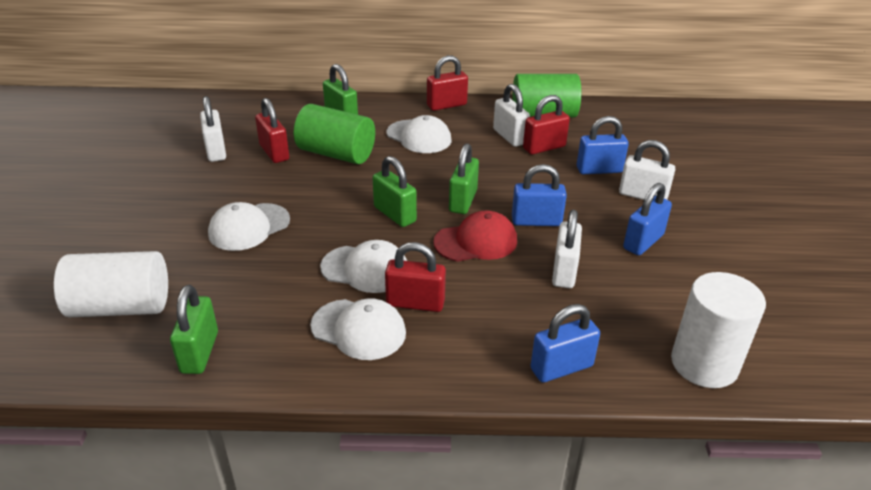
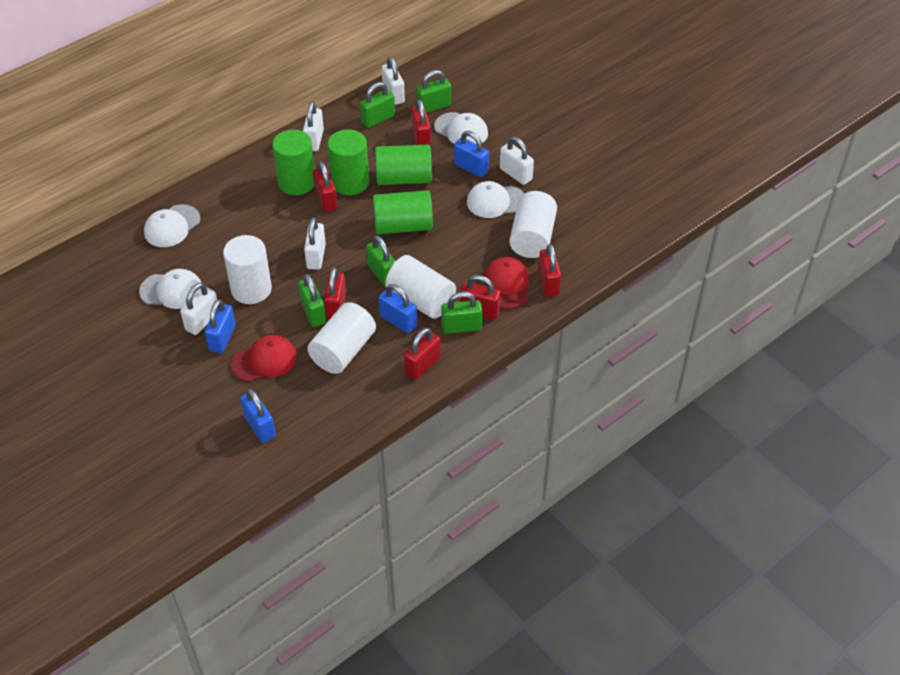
green cylinder: 2 -> 4
green padlock: 4 -> 5
red cap: 1 -> 2
red padlock: 4 -> 6
white cylinder: 2 -> 4
white padlock: 4 -> 5

